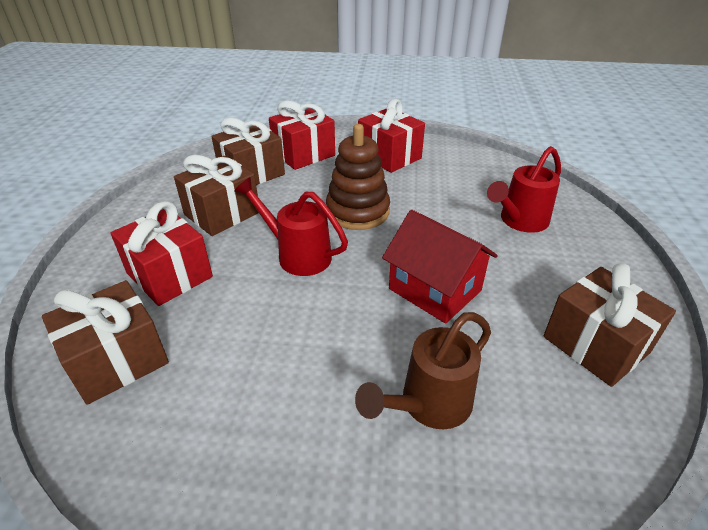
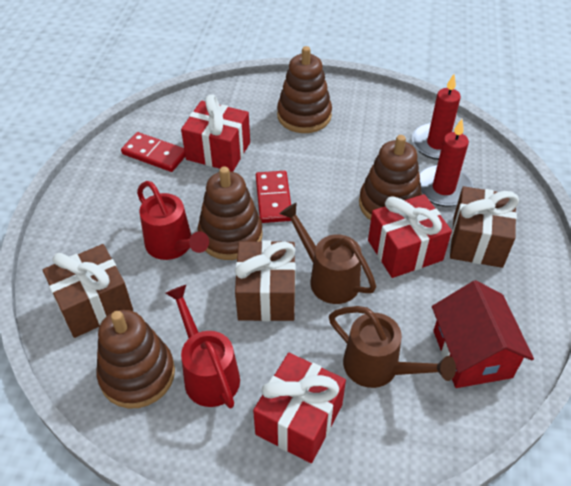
brown gift: 4 -> 3
brown stacking toy: 1 -> 4
brown watering can: 1 -> 2
red candle: 0 -> 2
red domino: 0 -> 2

